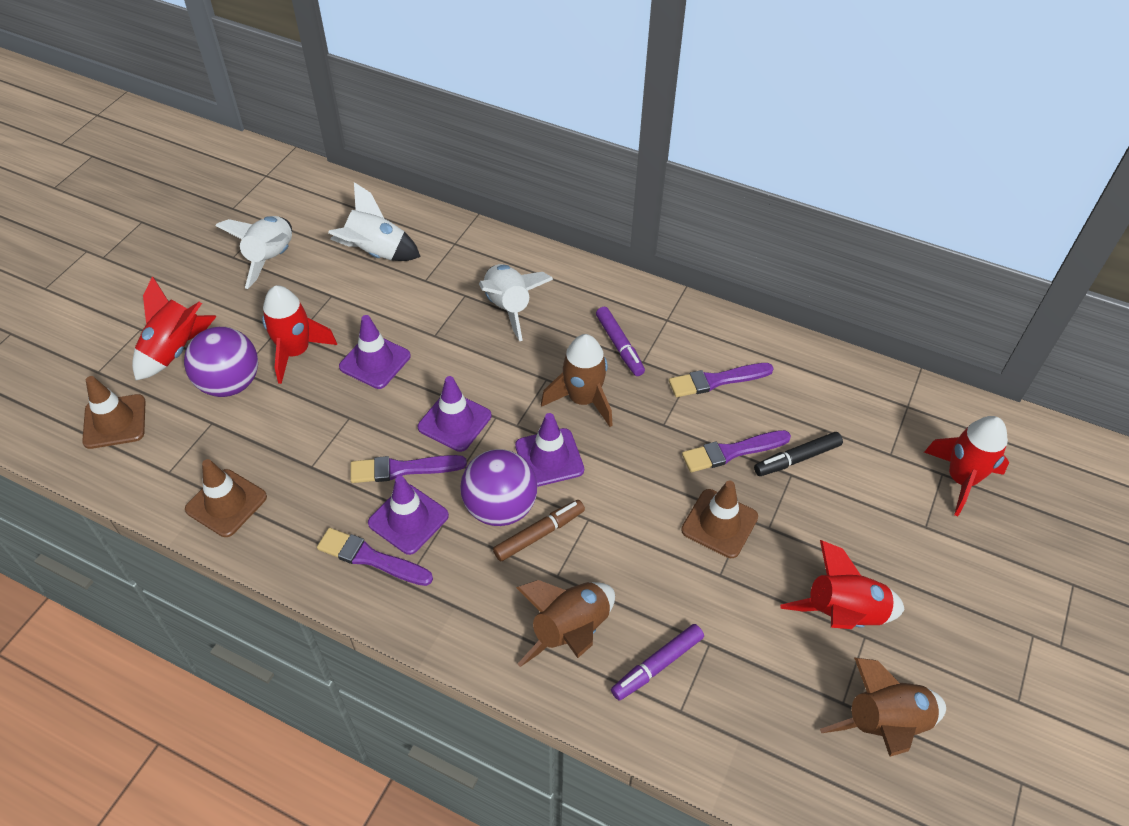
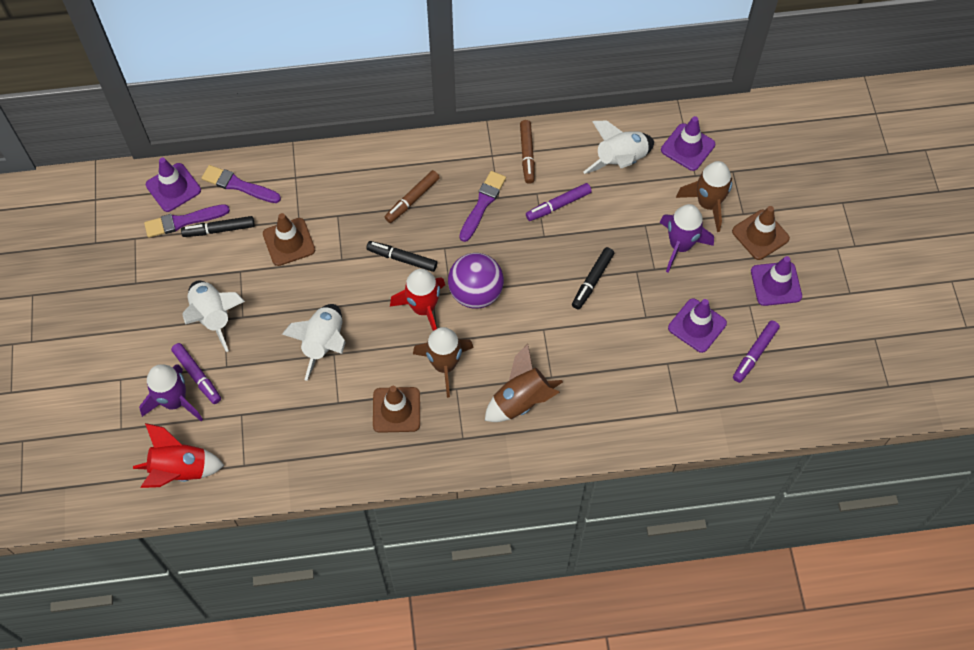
black marker: 1 -> 3
brown marker: 1 -> 2
purple ball: 2 -> 1
purple brush: 4 -> 3
purple marker: 2 -> 3
purple rocket: 0 -> 2
red rocket: 4 -> 2

